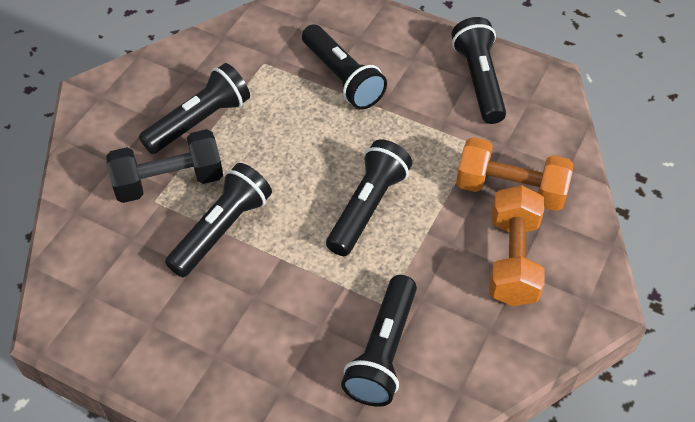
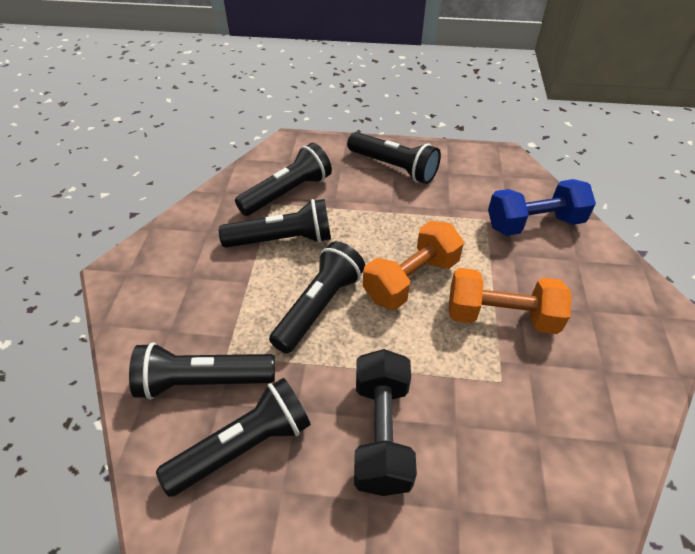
blue dumbbell: 0 -> 1

